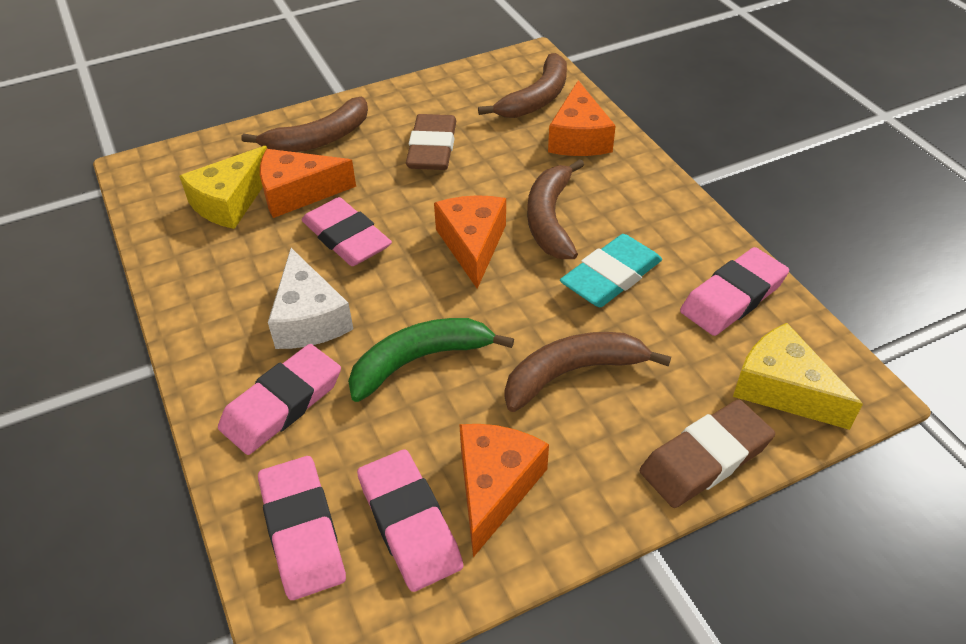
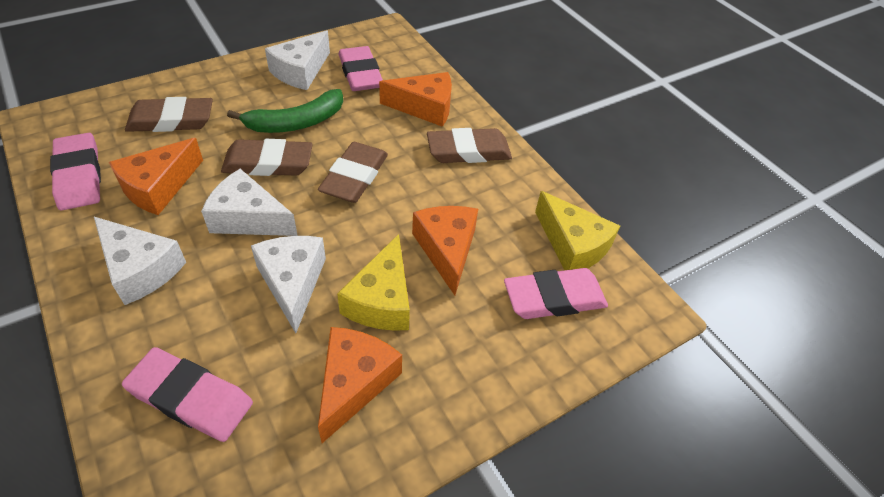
brown banana: 4 -> 0
brown eraser: 2 -> 4
pink eraser: 5 -> 4
turquoise eraser: 1 -> 0
white cheese: 1 -> 4

